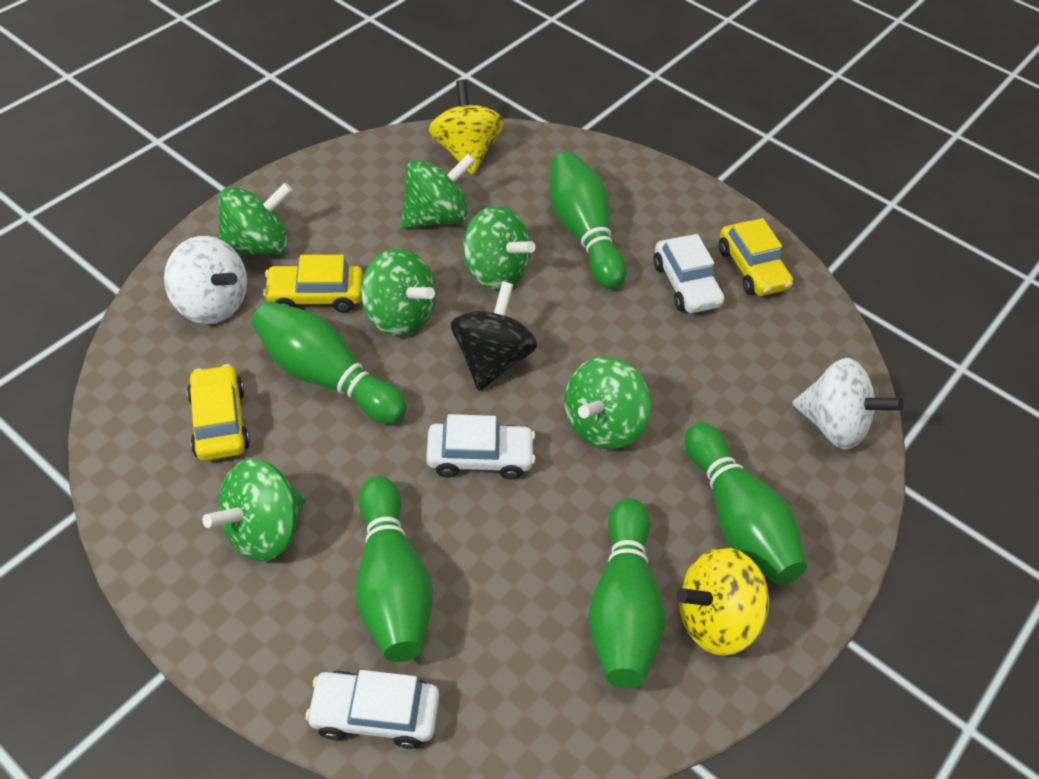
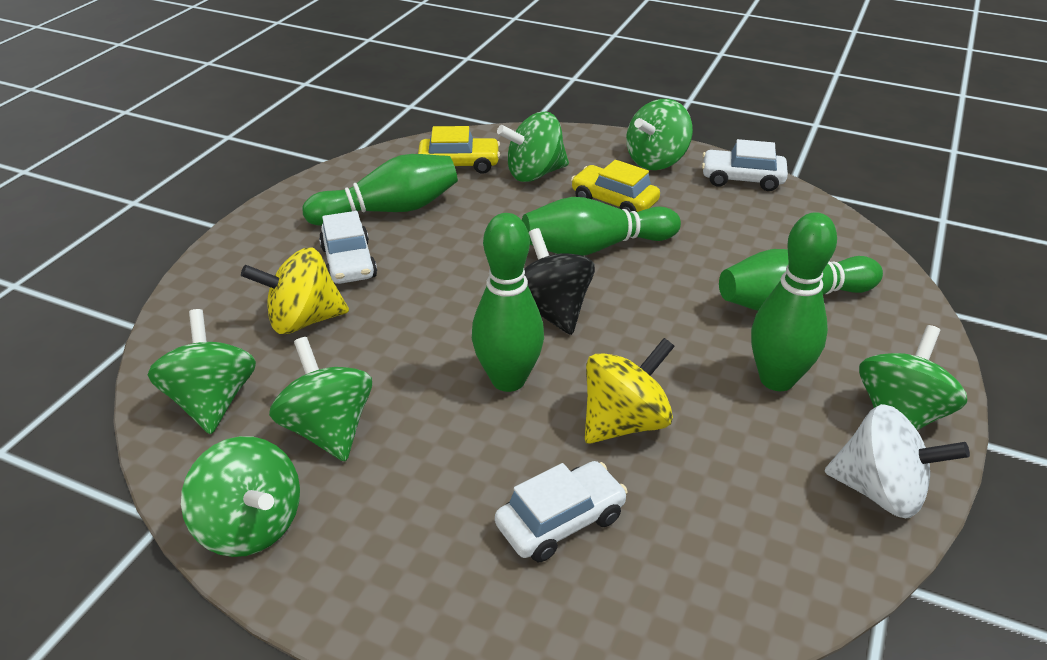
white spinning top: 2 -> 1
yellow car: 3 -> 2

